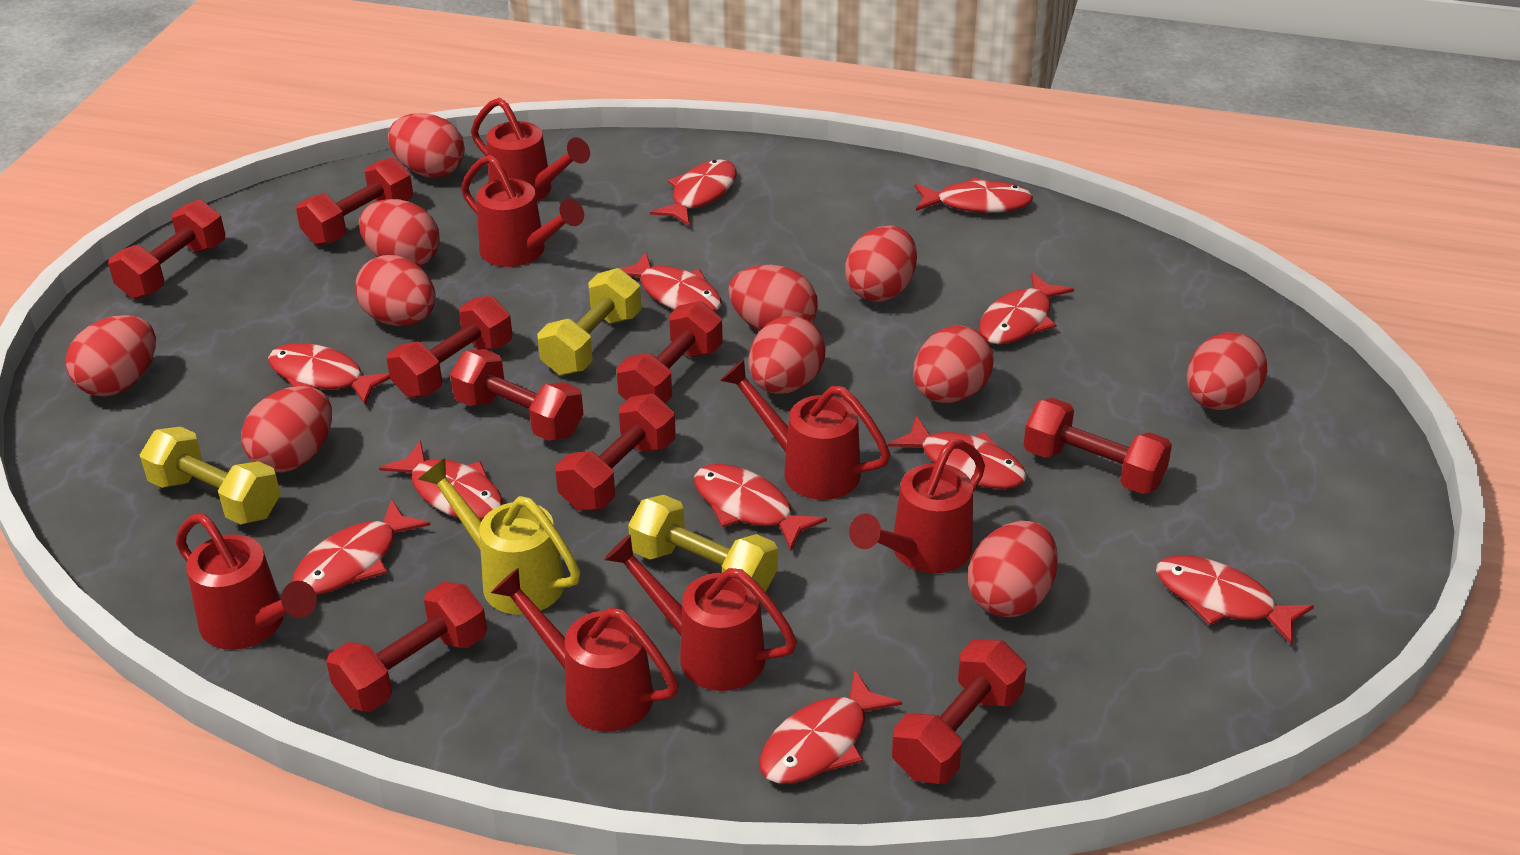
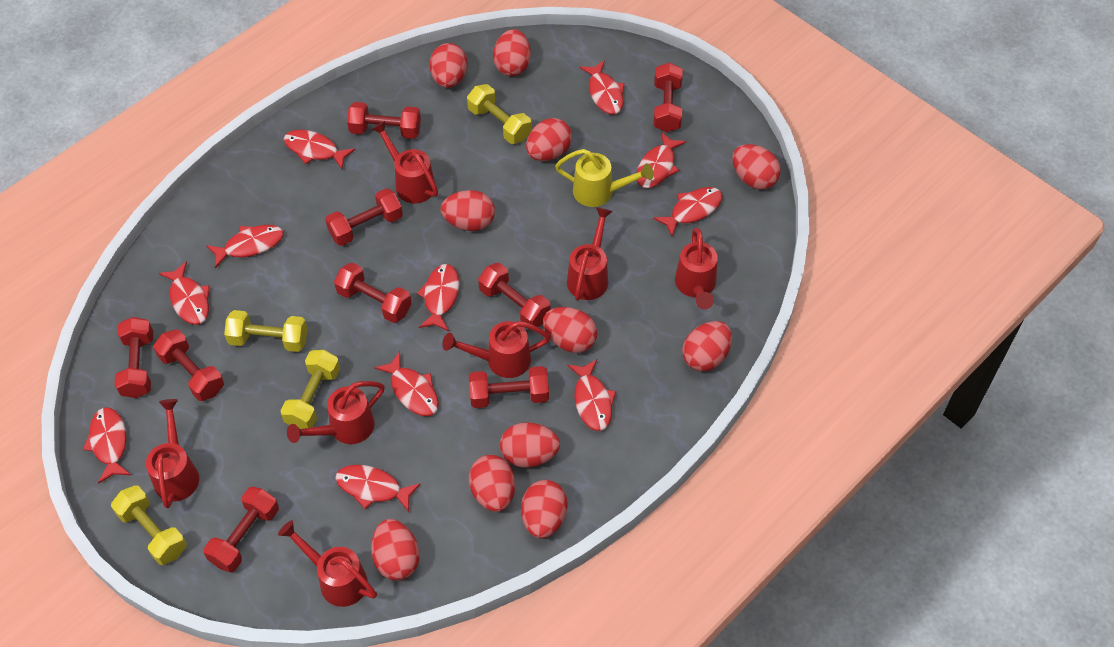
yellow dumbbell: 3 -> 4

